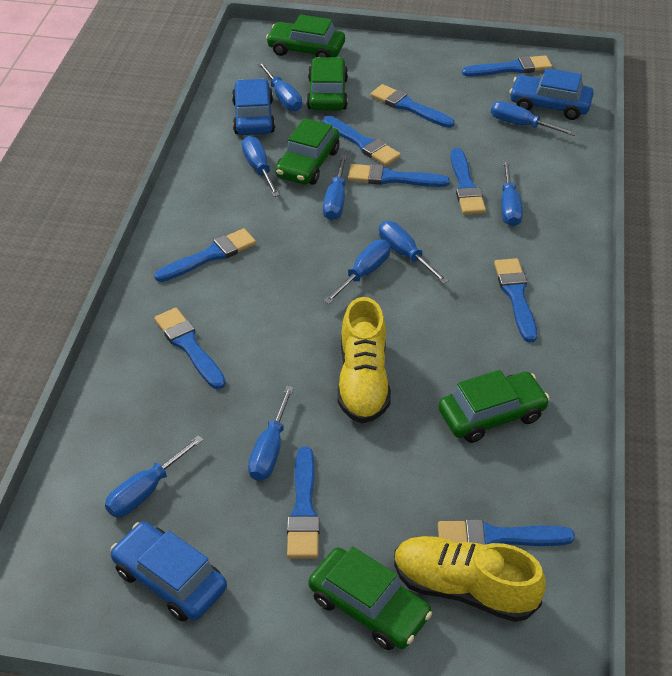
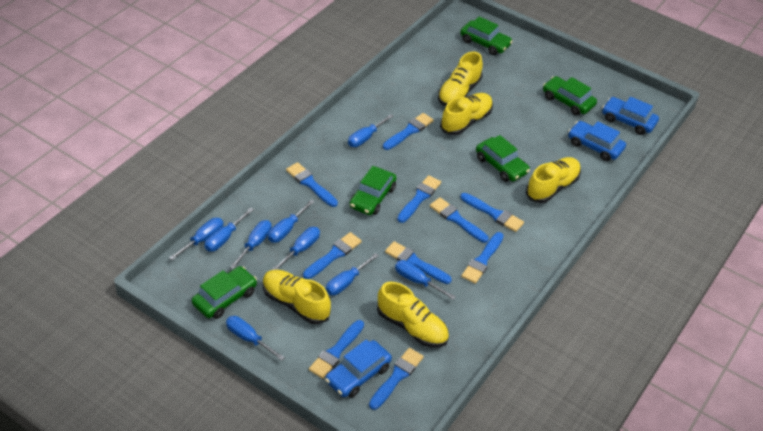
yellow shoe: 2 -> 5

